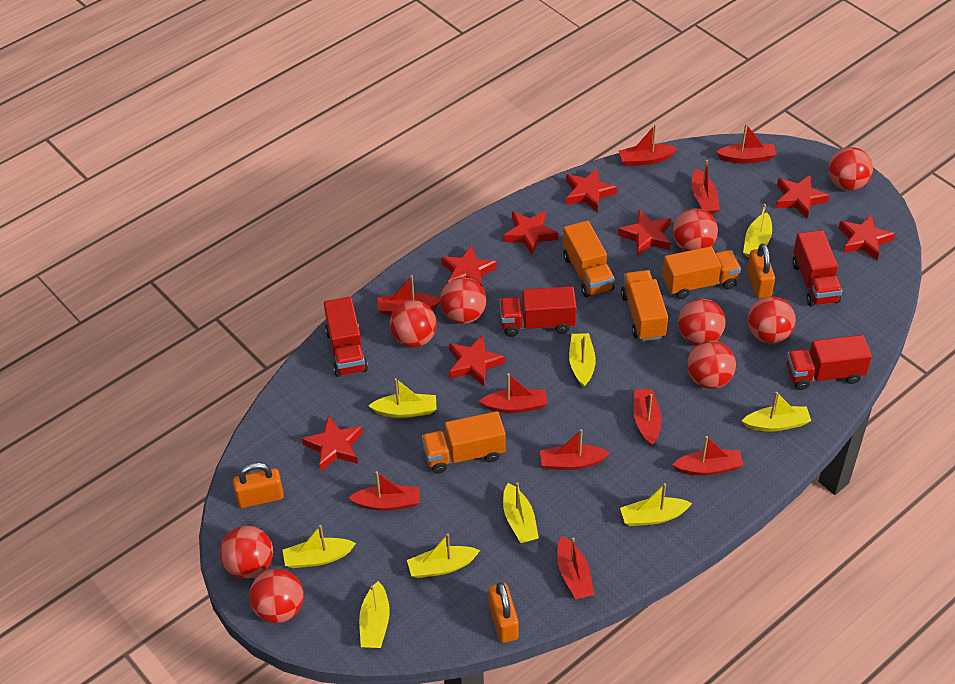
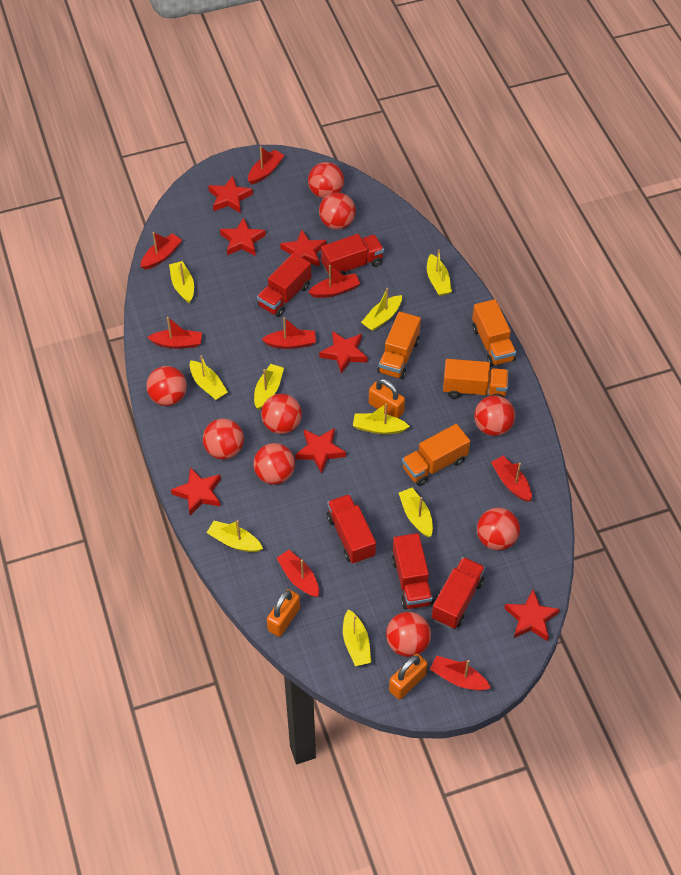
red boat: 10 -> 8
red star: 8 -> 7
red truck: 4 -> 5

